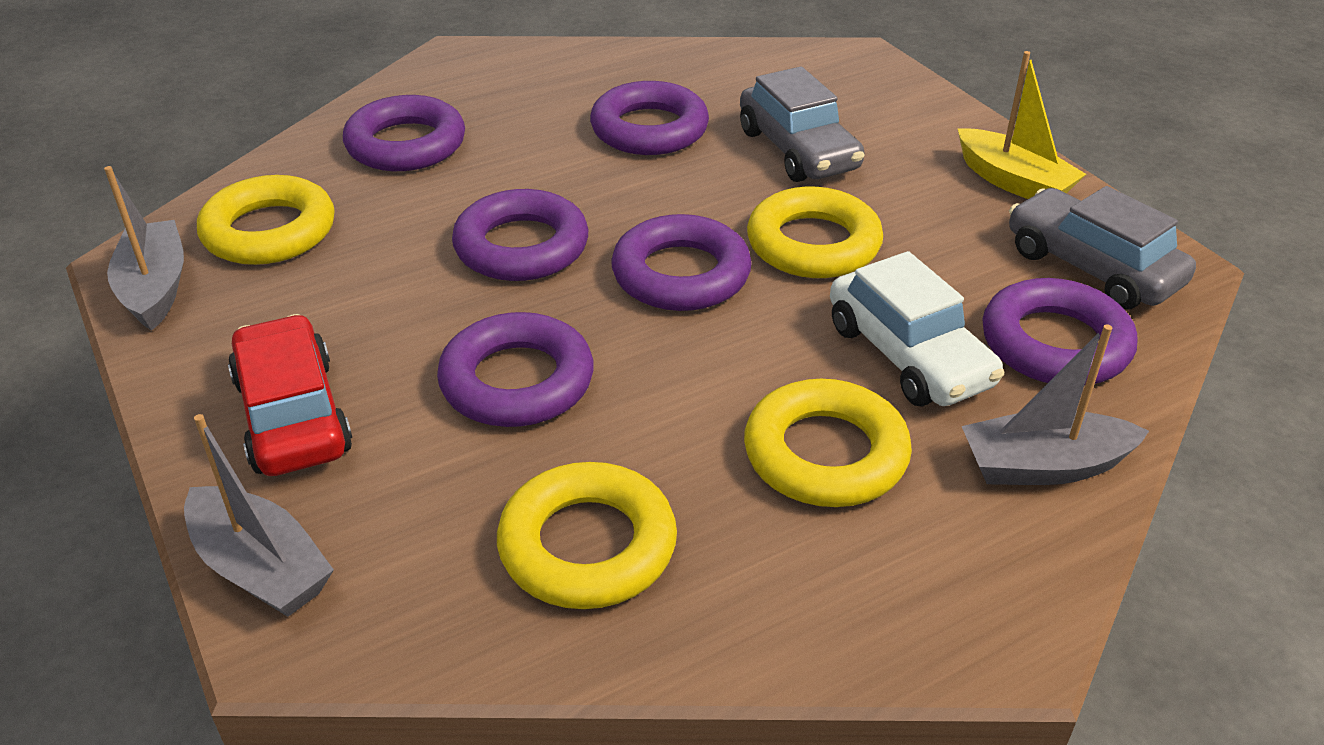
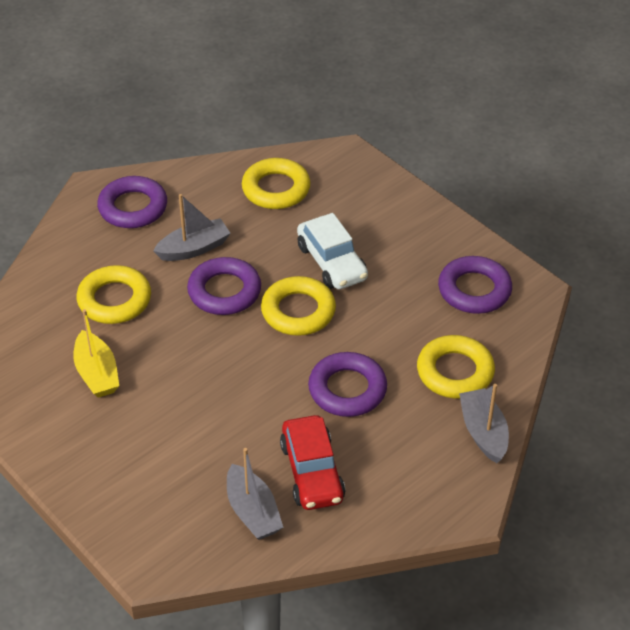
grey car: 2 -> 0
purple ring: 6 -> 4

